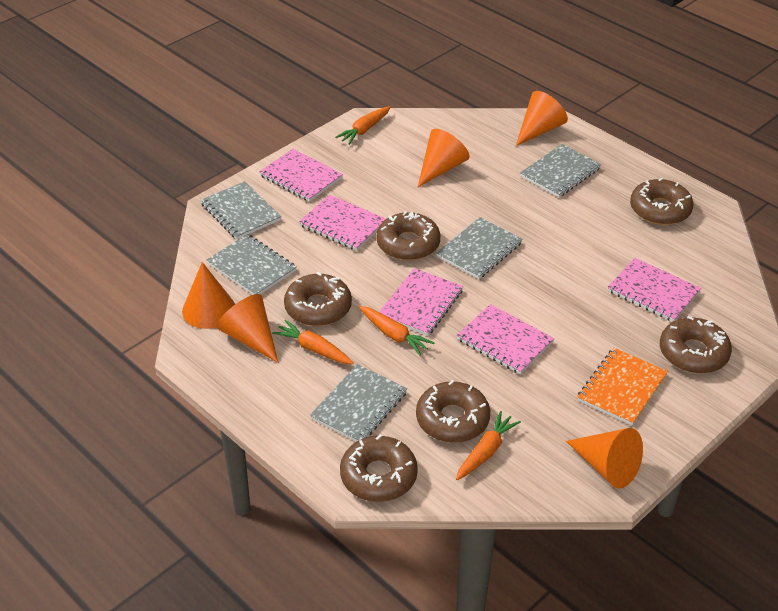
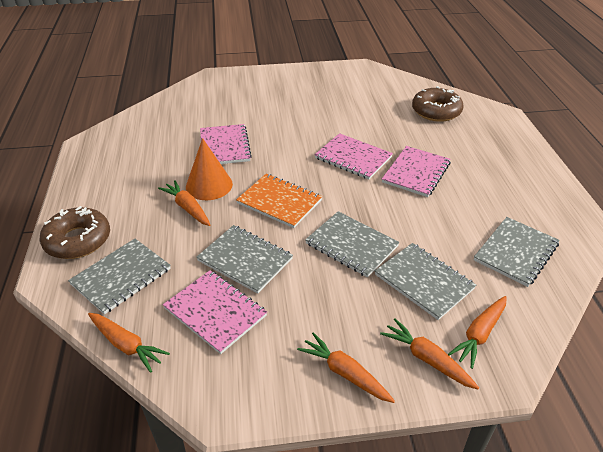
brown donut: 6 -> 2
orange carrot: 4 -> 5
orange cone: 5 -> 1
pink notebook: 5 -> 4

